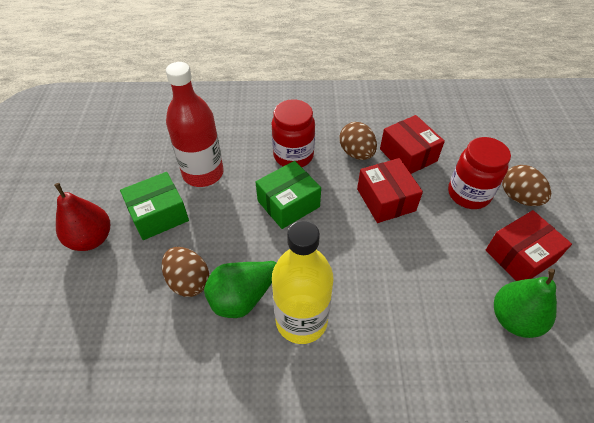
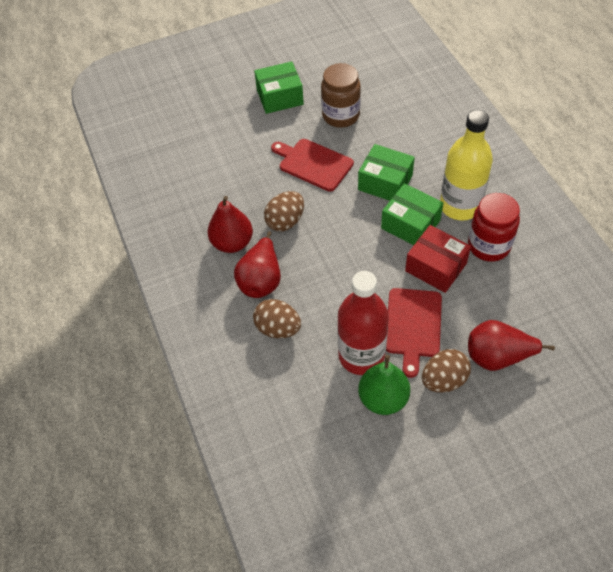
brown jar: 0 -> 1
green box: 2 -> 3
green pear: 2 -> 1
red box: 3 -> 1
red cutting board: 0 -> 2
red jar: 2 -> 1
red pear: 1 -> 3

